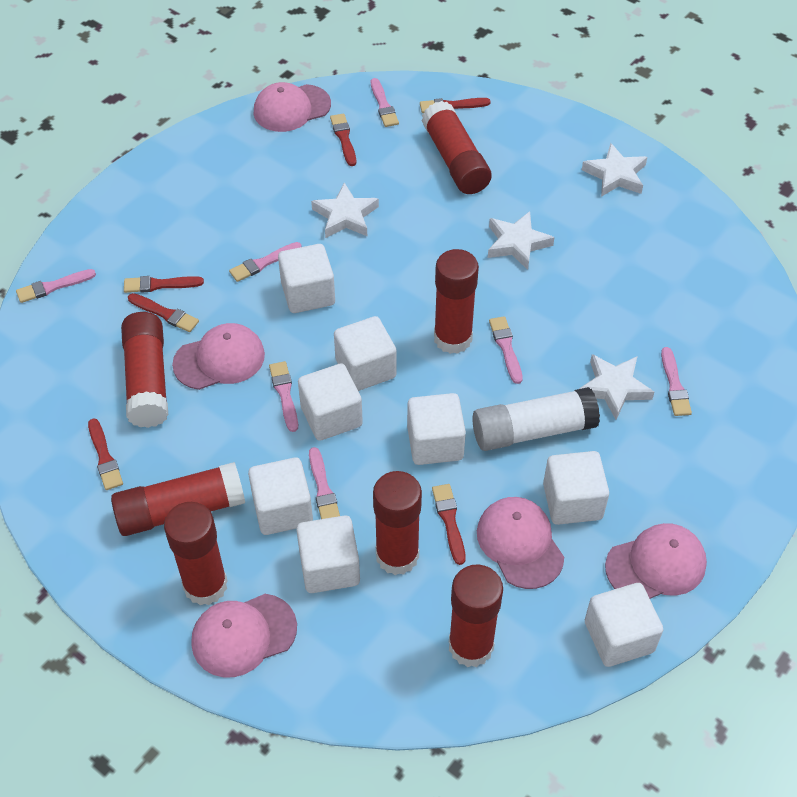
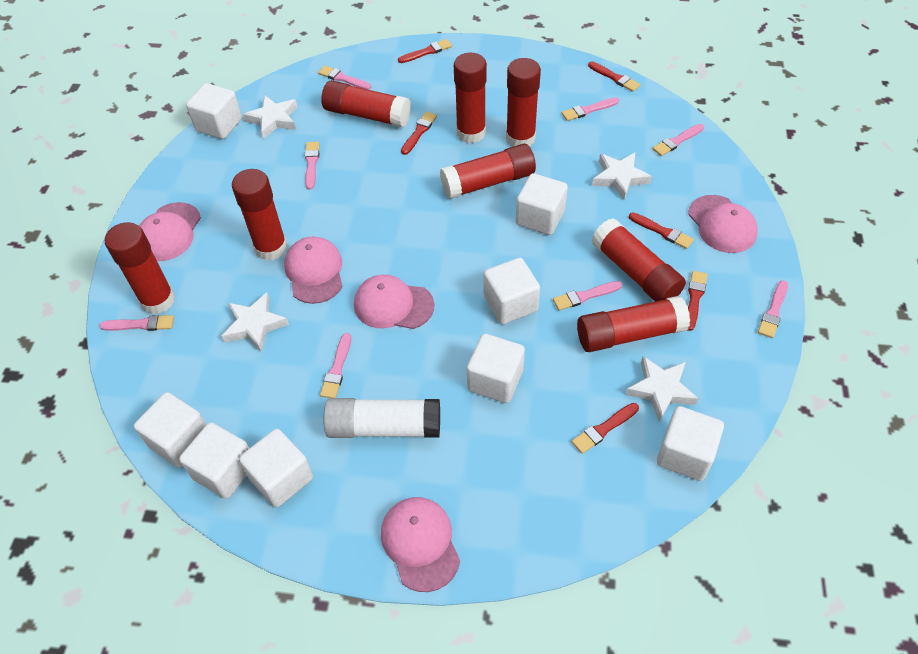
pink brush: 7 -> 8
red glue stick: 7 -> 8

